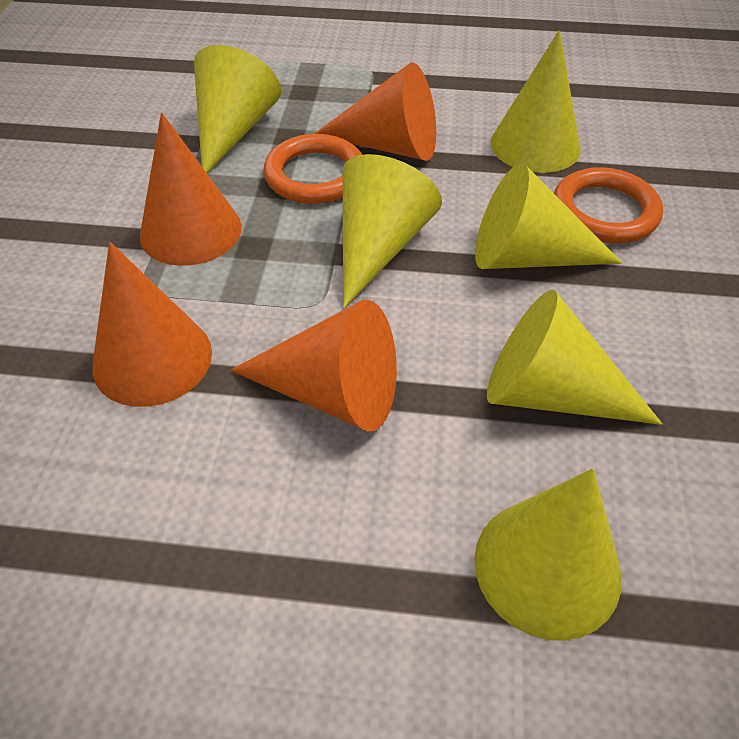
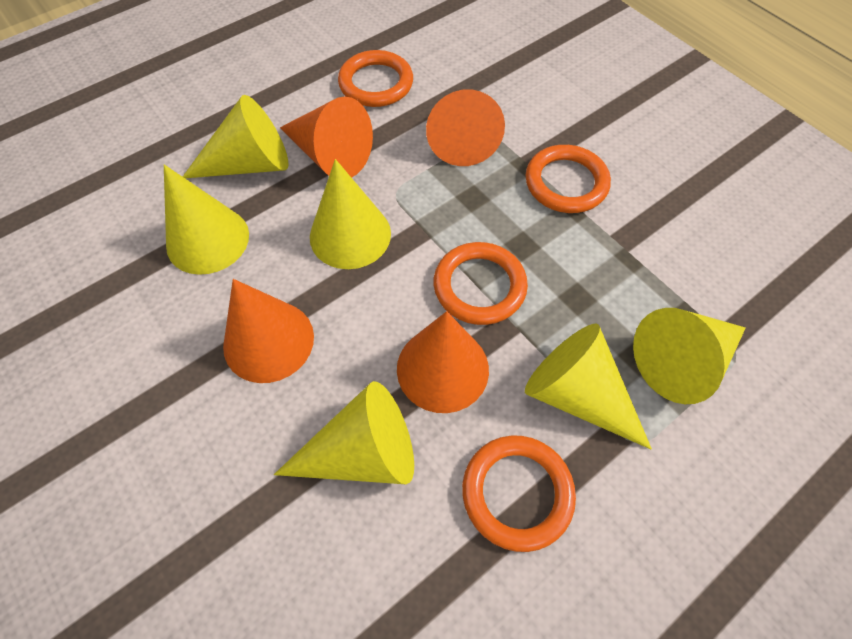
orange ring: 2 -> 4

